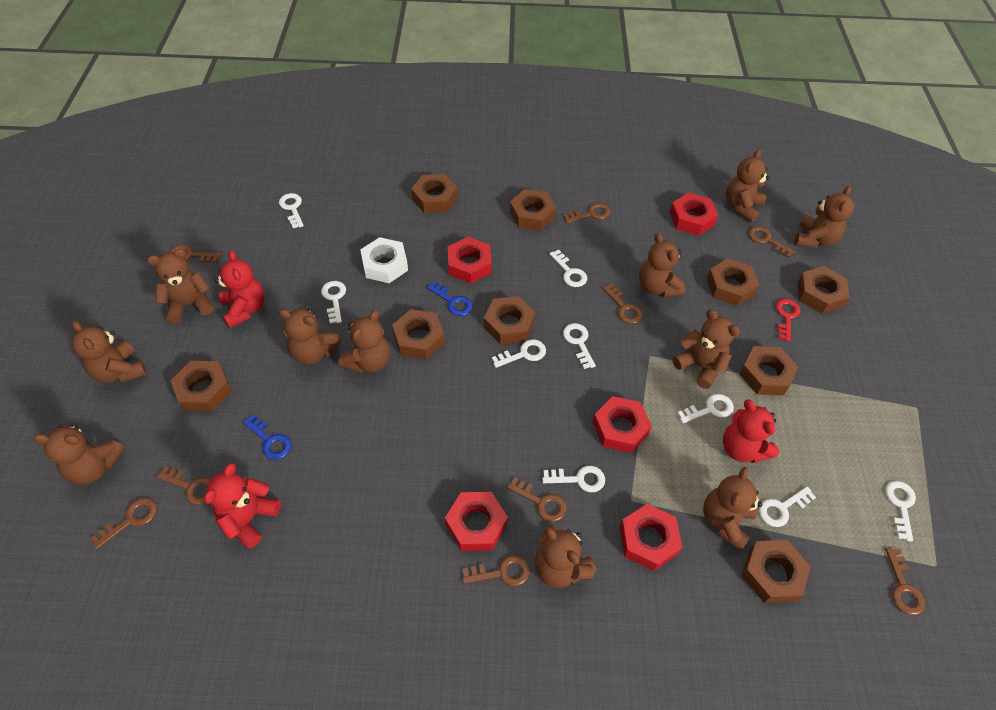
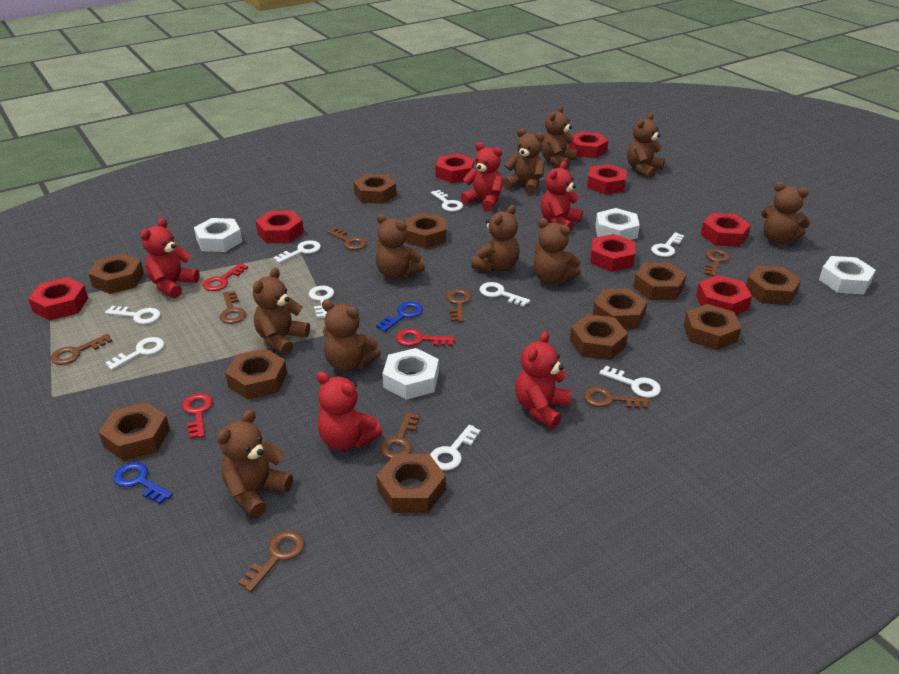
brown key: 9 -> 8
brown nut: 9 -> 11
brown teddy bear: 11 -> 10
red key: 1 -> 3
red nut: 5 -> 8
red teddy bear: 3 -> 5
white nut: 1 -> 4

